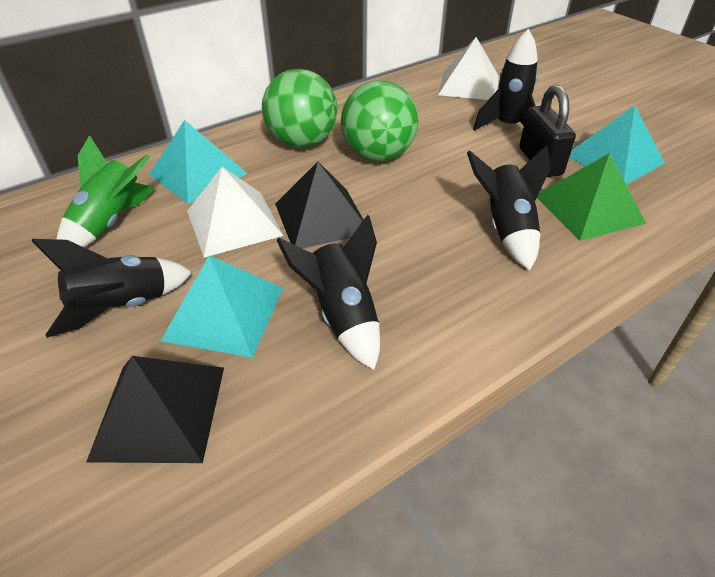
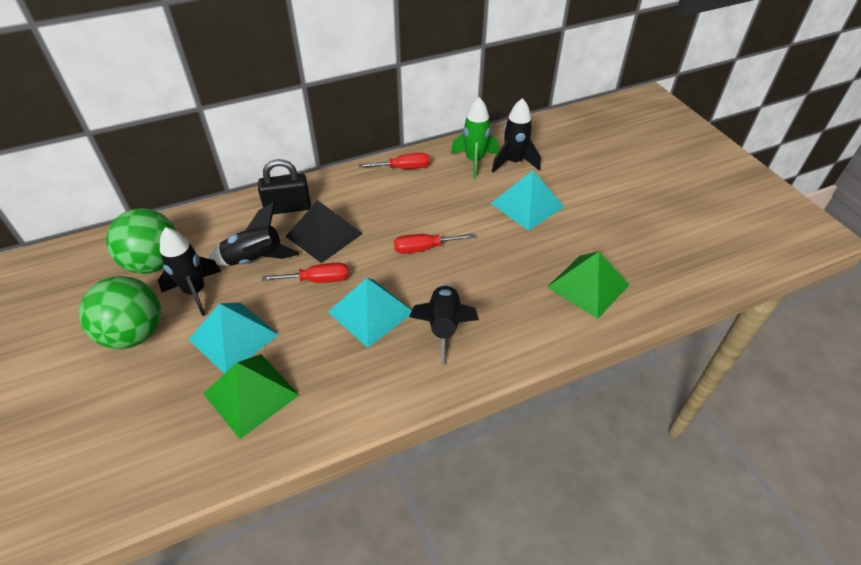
black pyramid: 2 -> 1
green pyramid: 1 -> 2
red screwdriver: 0 -> 3
white pyramid: 2 -> 0

